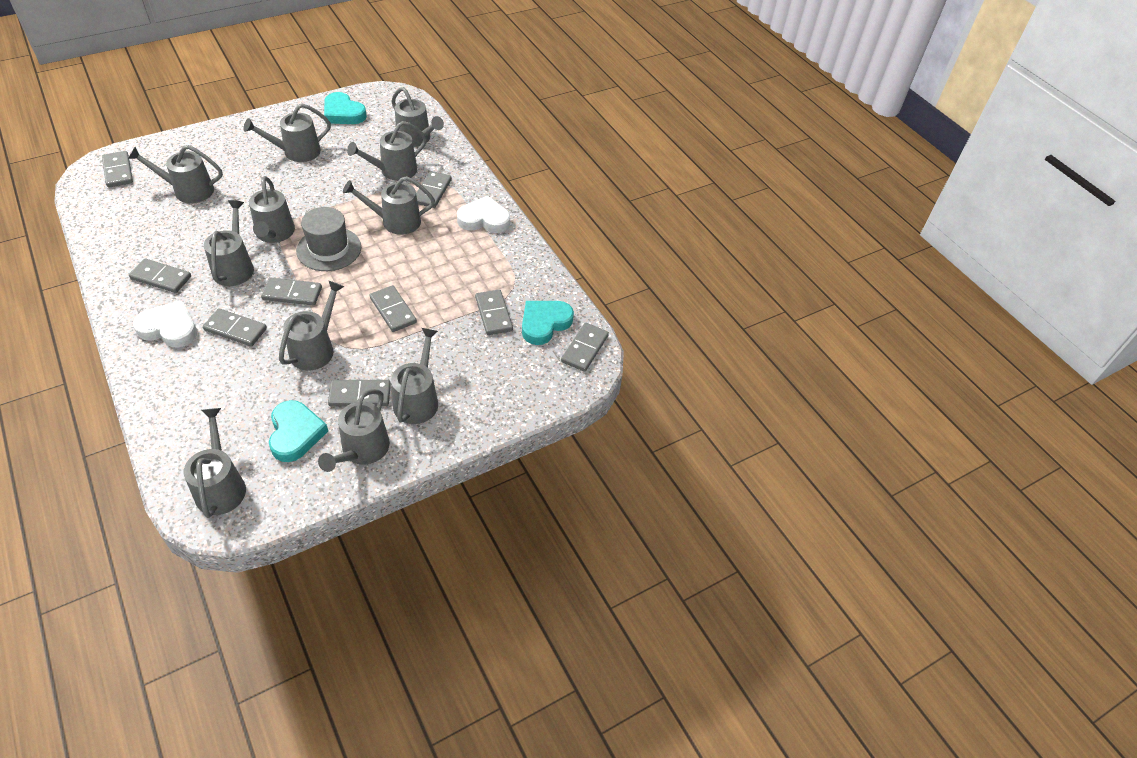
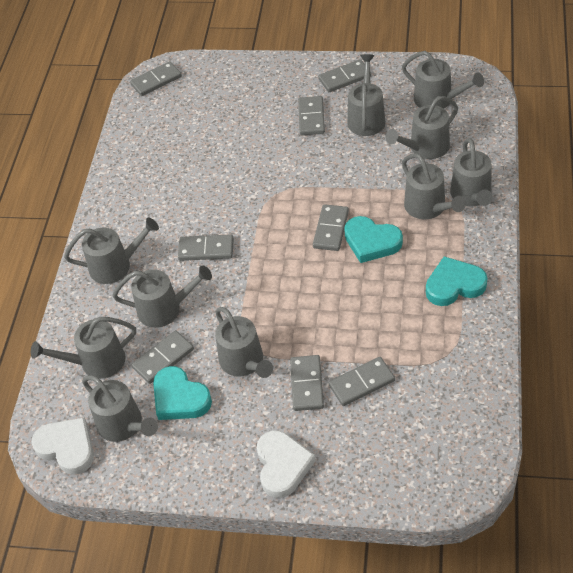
grey domino: 9 -> 8
grey hat: 1 -> 0
grey watering can: 11 -> 10

